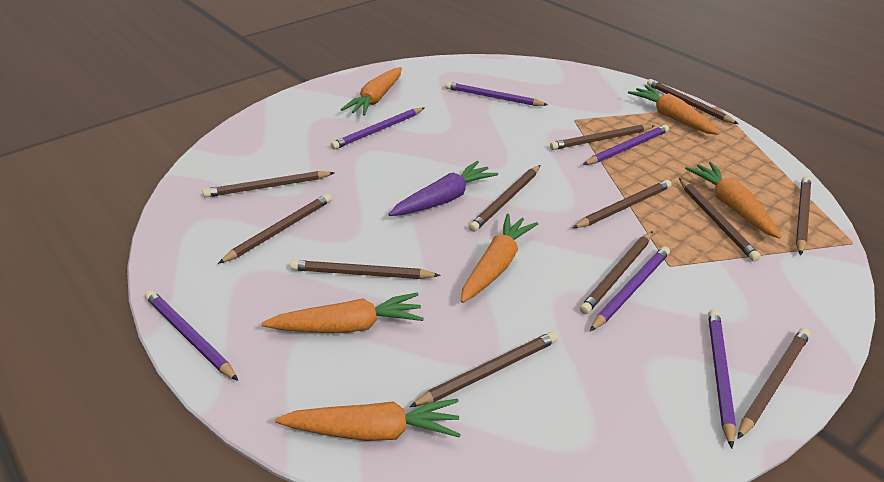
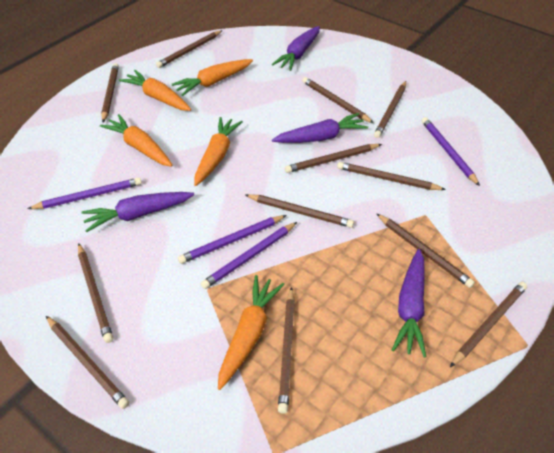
orange carrot: 6 -> 5
purple carrot: 1 -> 4
purple pencil: 6 -> 4

